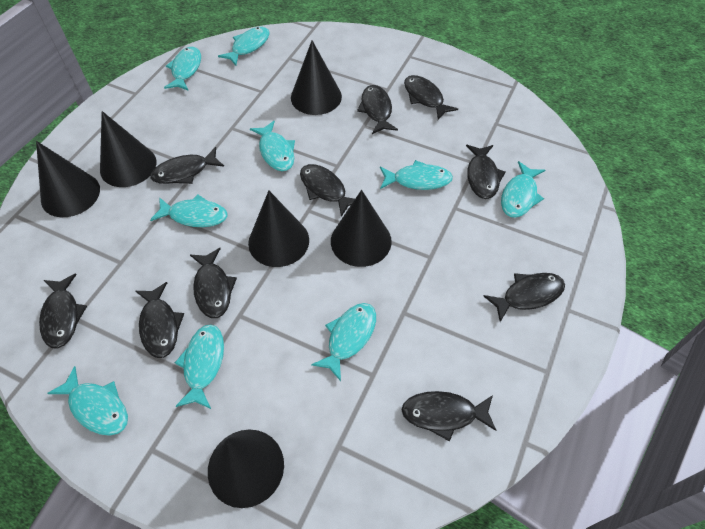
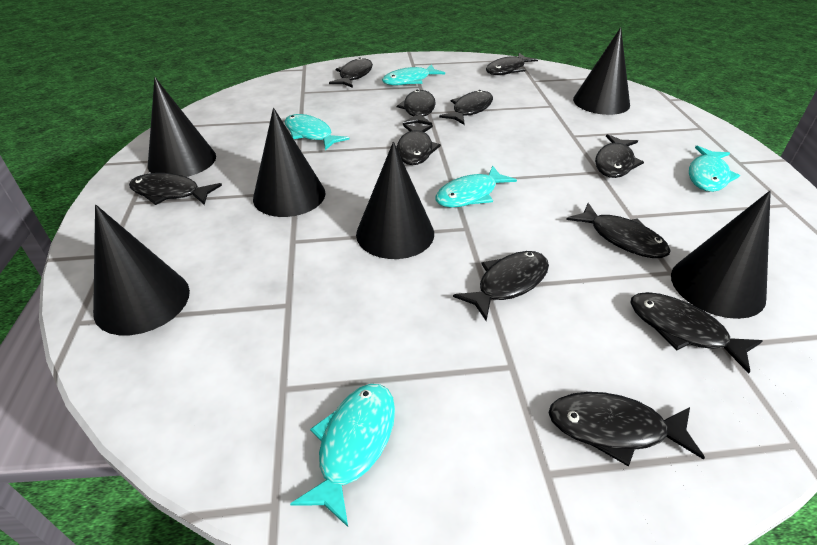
black fish: 10 -> 11
turquoise fish: 9 -> 5

